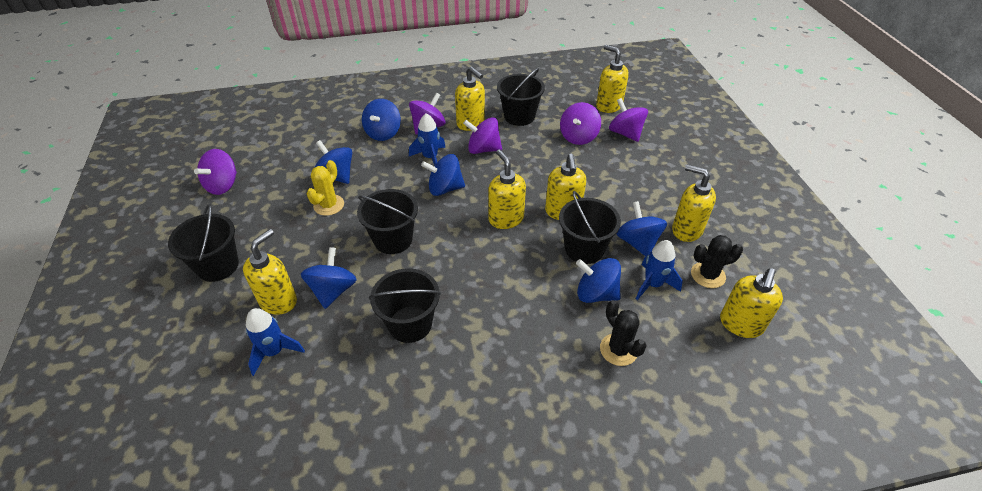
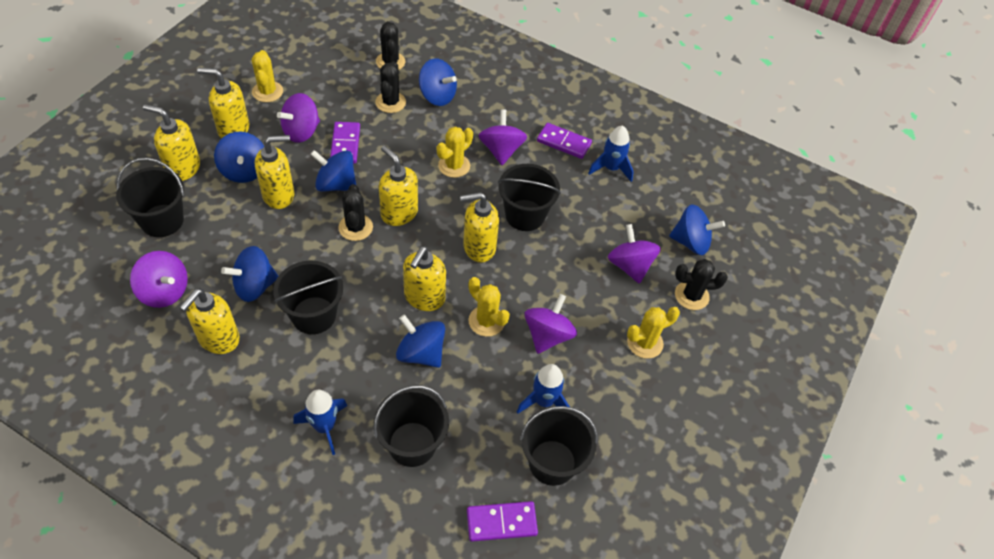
black cactus: 2 -> 4
purple domino: 0 -> 3
yellow cactus: 1 -> 4

